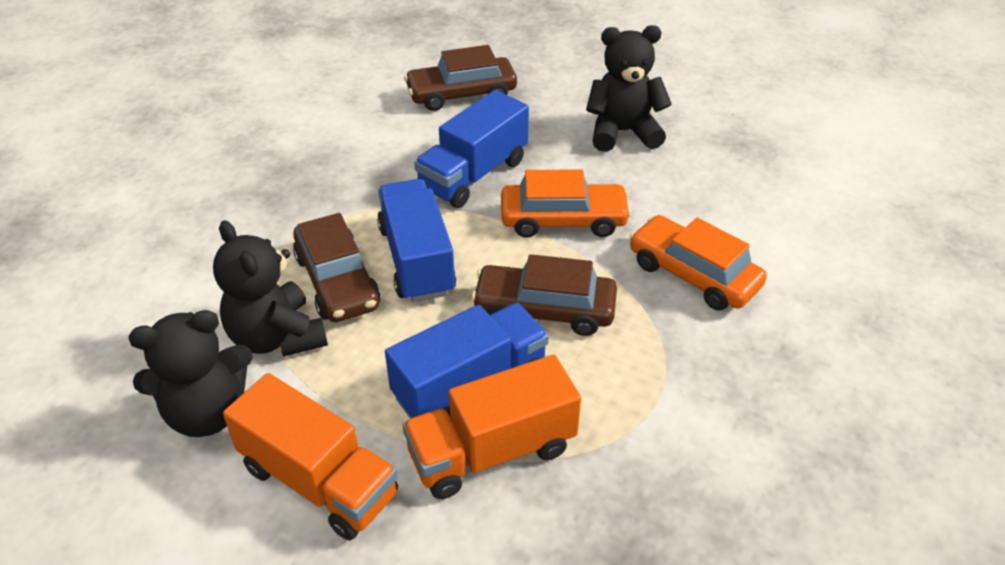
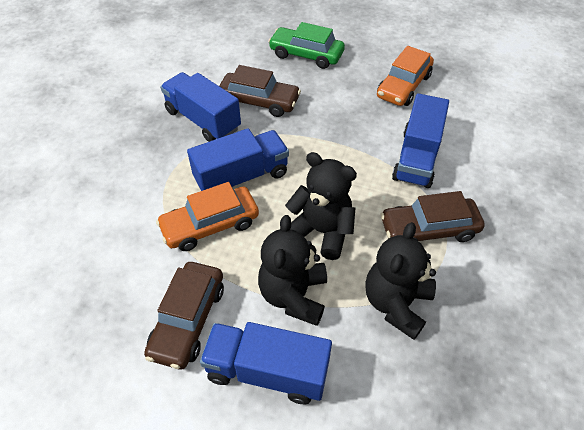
blue truck: 3 -> 4
green car: 0 -> 1
orange truck: 2 -> 0

